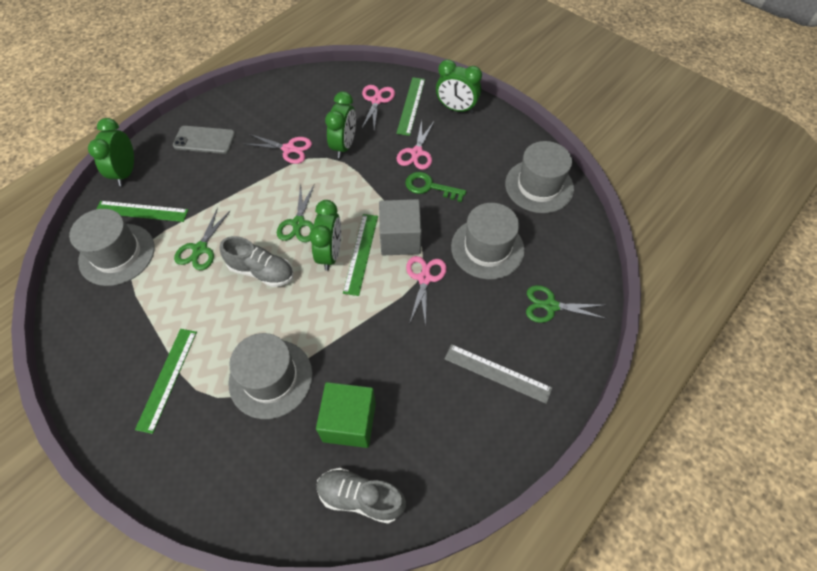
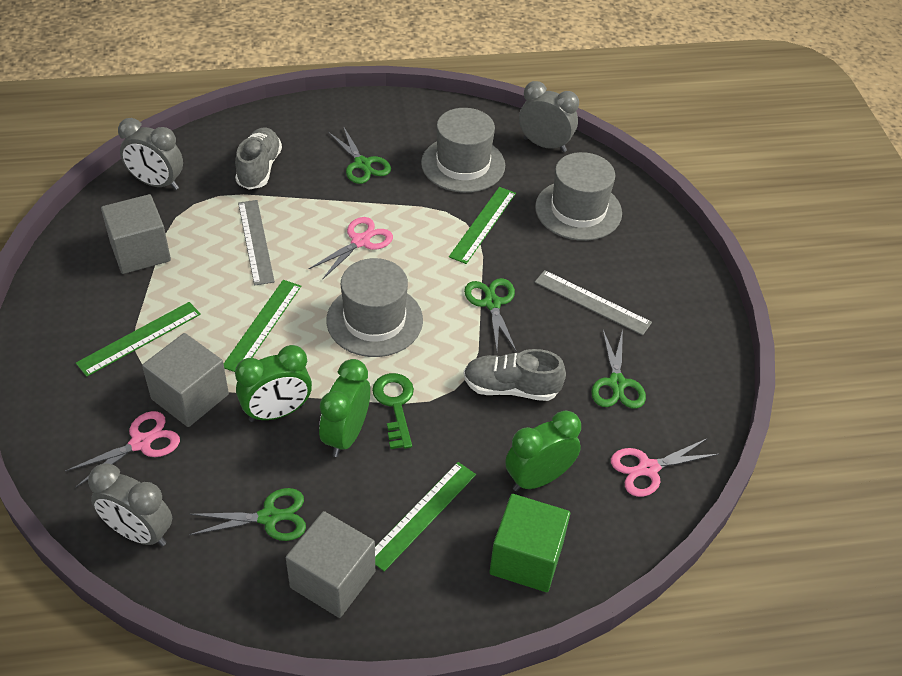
green clock: 4 -> 3
green scissors: 3 -> 4
grey clock: 0 -> 3
grey cube: 1 -> 3
grey hat: 4 -> 3
grey phone: 1 -> 0
grey ruler: 1 -> 2
pink scissors: 4 -> 3

